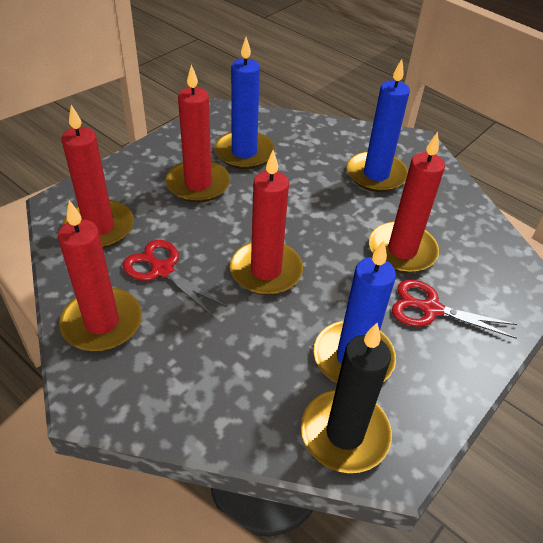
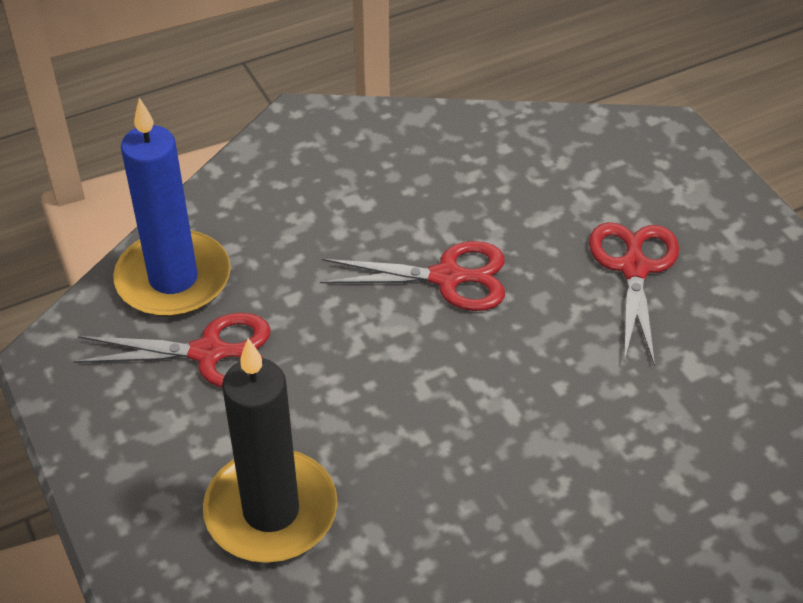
blue candle: 3 -> 1
red candle: 5 -> 0
red scissors: 2 -> 3

